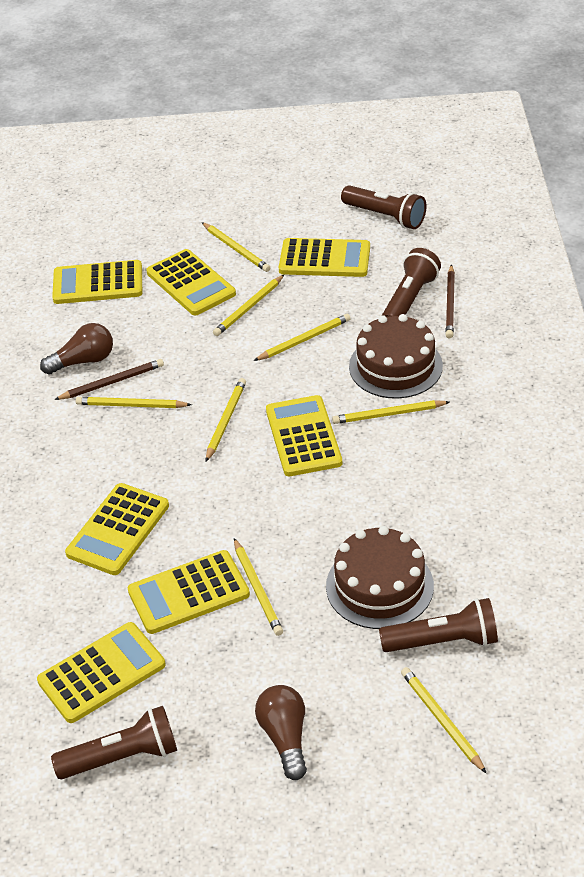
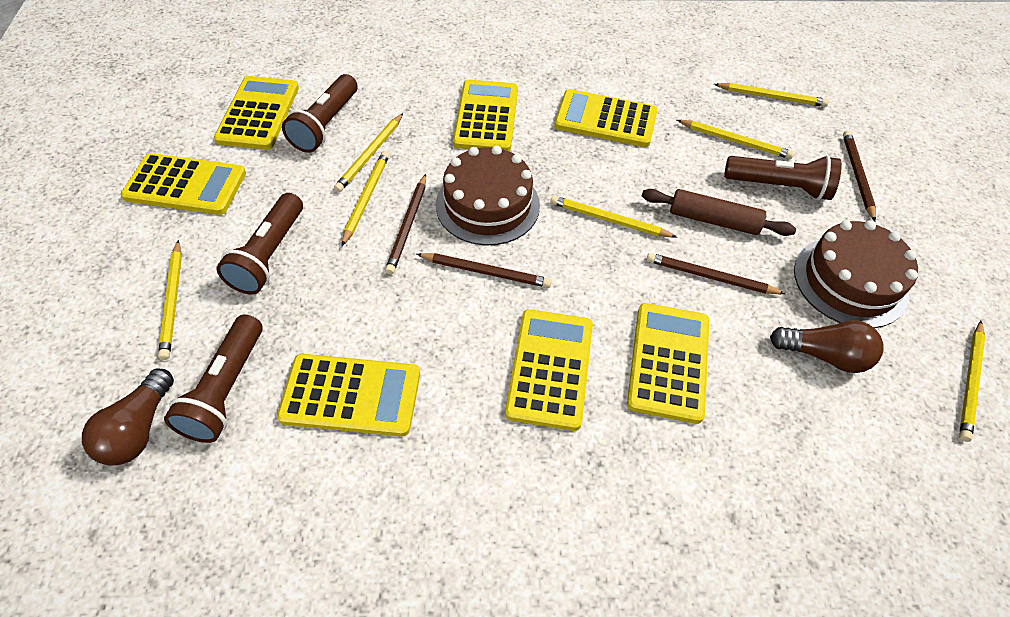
brown pencil: 2 -> 4
brown rolling pin: 0 -> 1
yellow pencil: 8 -> 7

